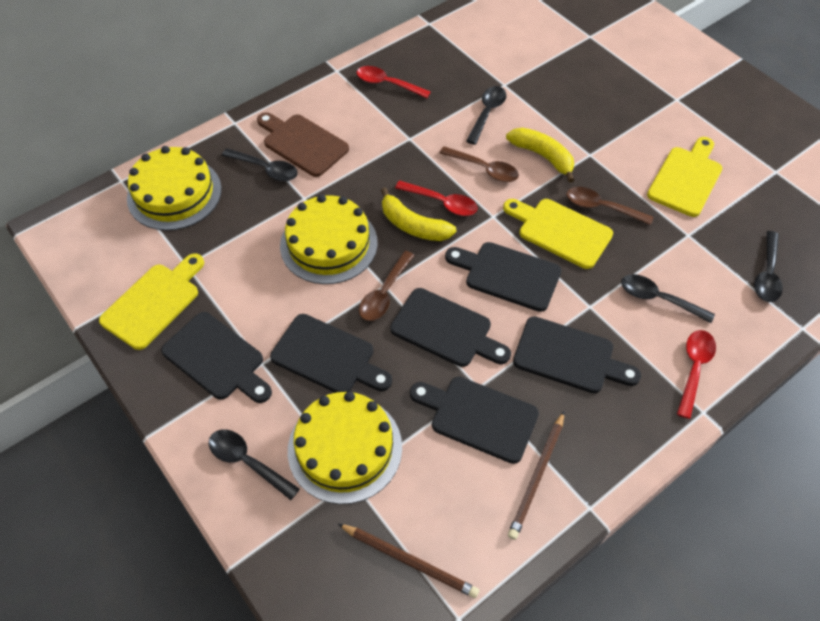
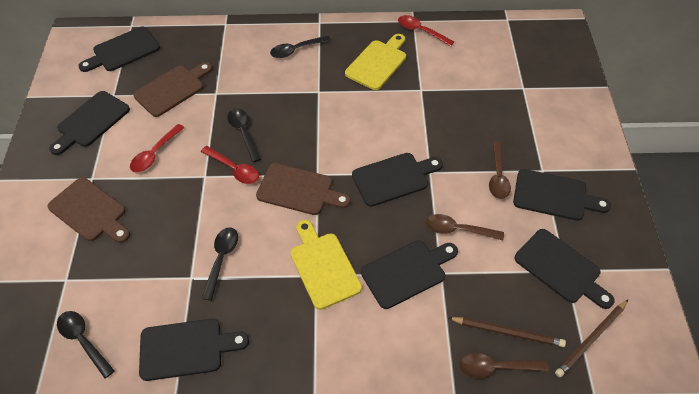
black cutting board: 6 -> 7
black spoon: 5 -> 4
brown cutting board: 1 -> 3
yellow banana: 2 -> 0
yellow cake: 3 -> 0
yellow cutting board: 3 -> 2

